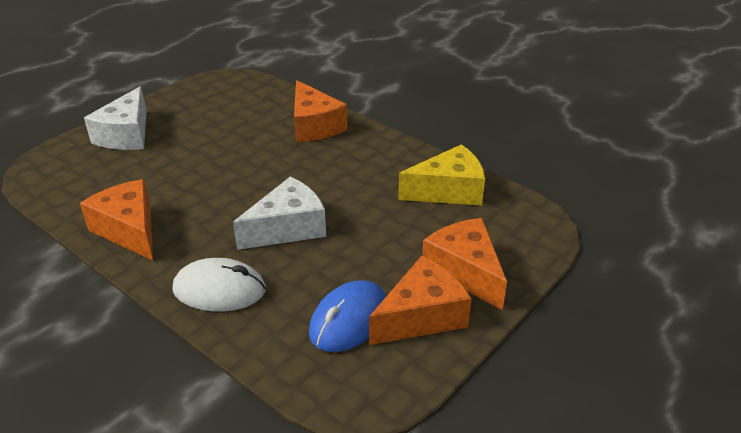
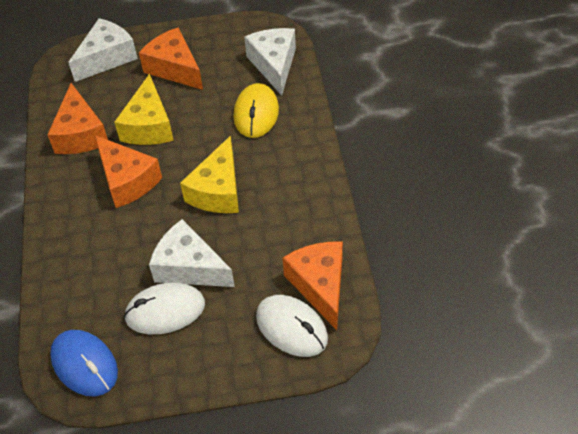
white cheese: 2 -> 3
white mouse: 1 -> 2
yellow cheese: 1 -> 2
yellow mouse: 0 -> 1

